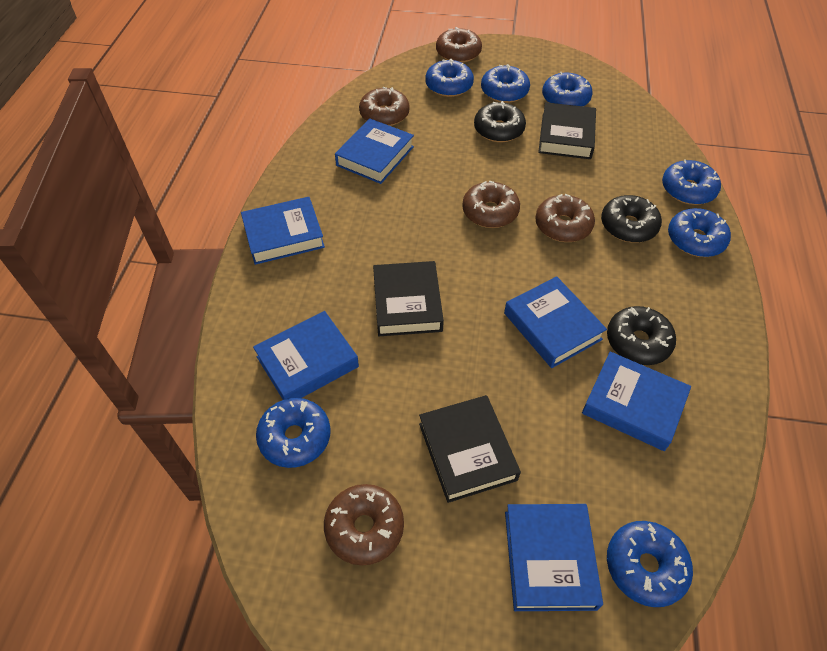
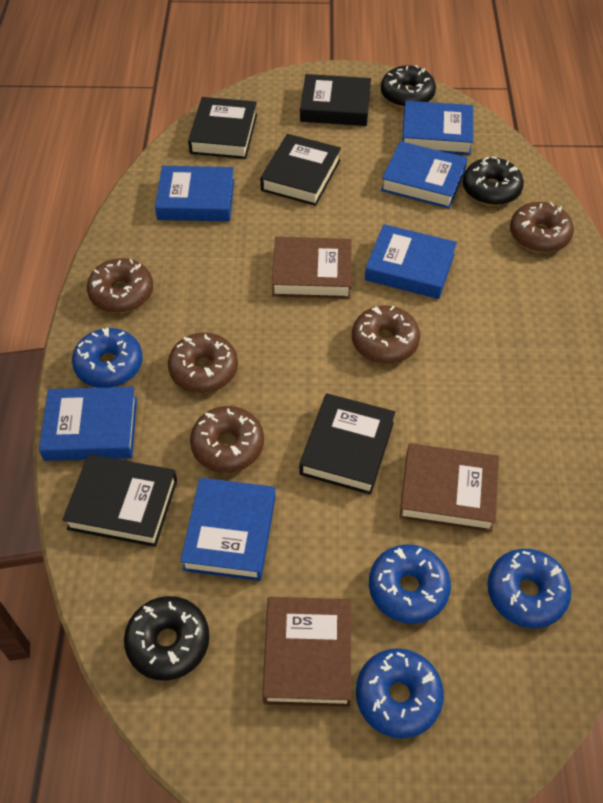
black book: 3 -> 5
blue donut: 7 -> 4
brown book: 0 -> 3

